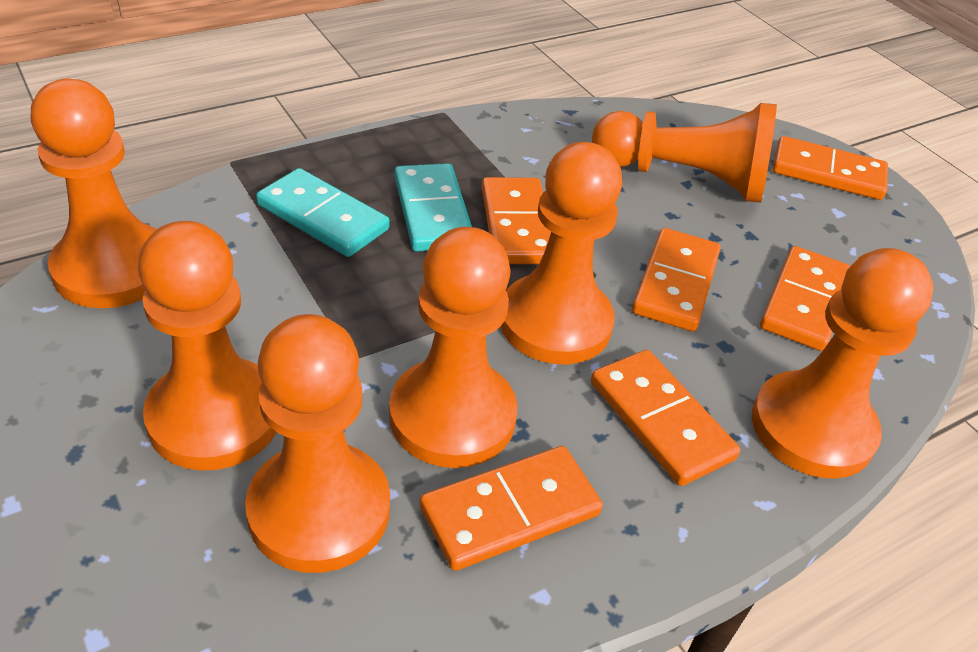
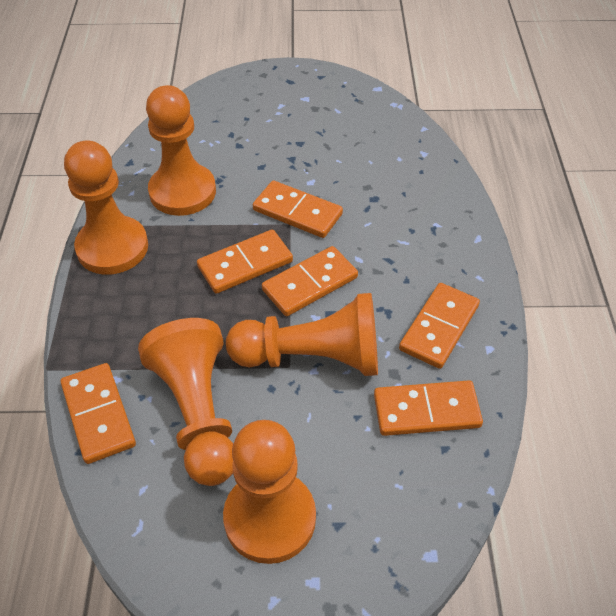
orange pawn: 7 -> 5
turquoise domino: 2 -> 0

